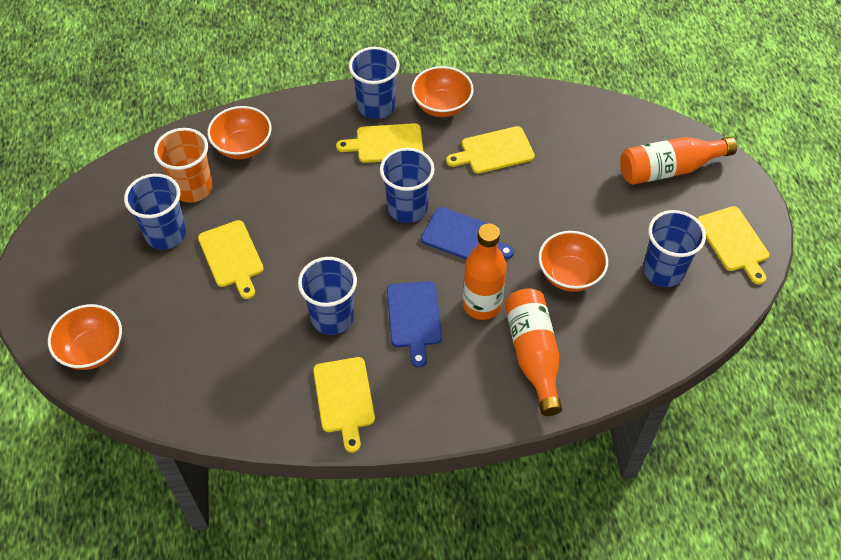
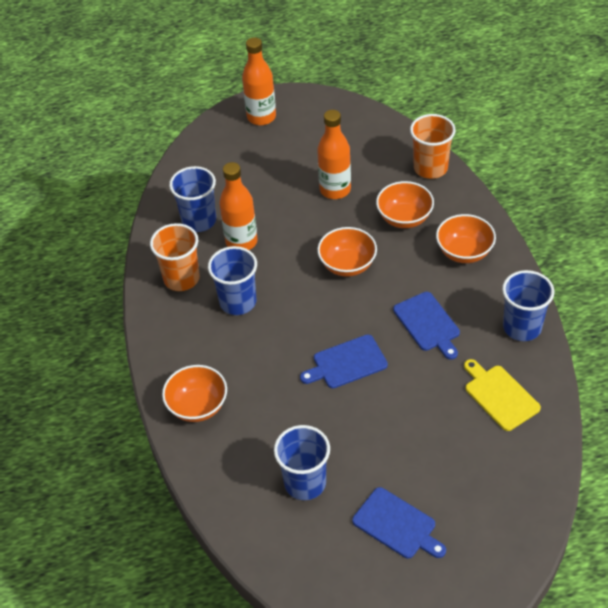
blue cup: 5 -> 4
blue cutting board: 2 -> 3
orange cup: 1 -> 2
yellow cutting board: 5 -> 1

